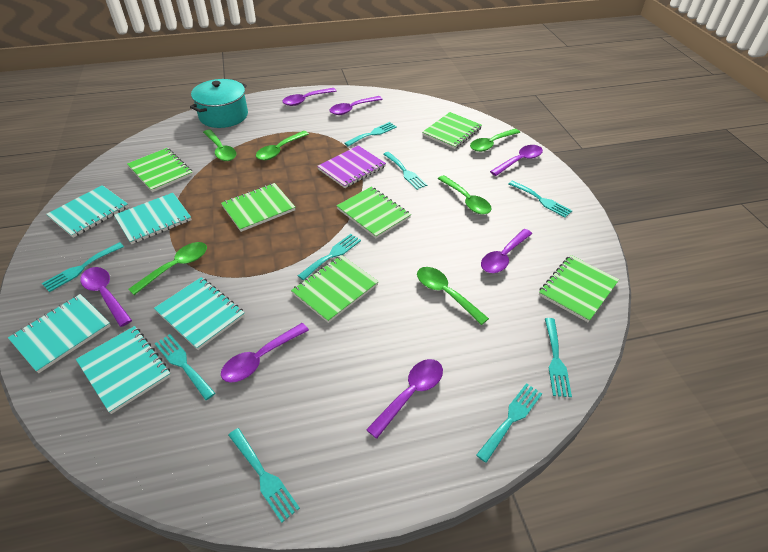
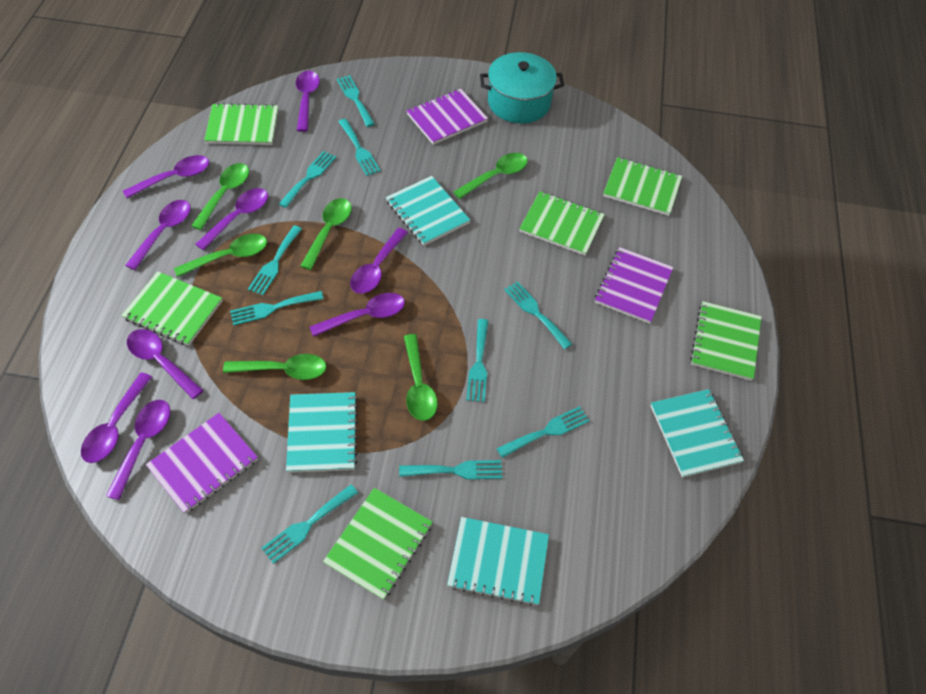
purple notebook: 1 -> 3
purple spoon: 7 -> 9
turquoise fork: 9 -> 10
turquoise notebook: 5 -> 4

